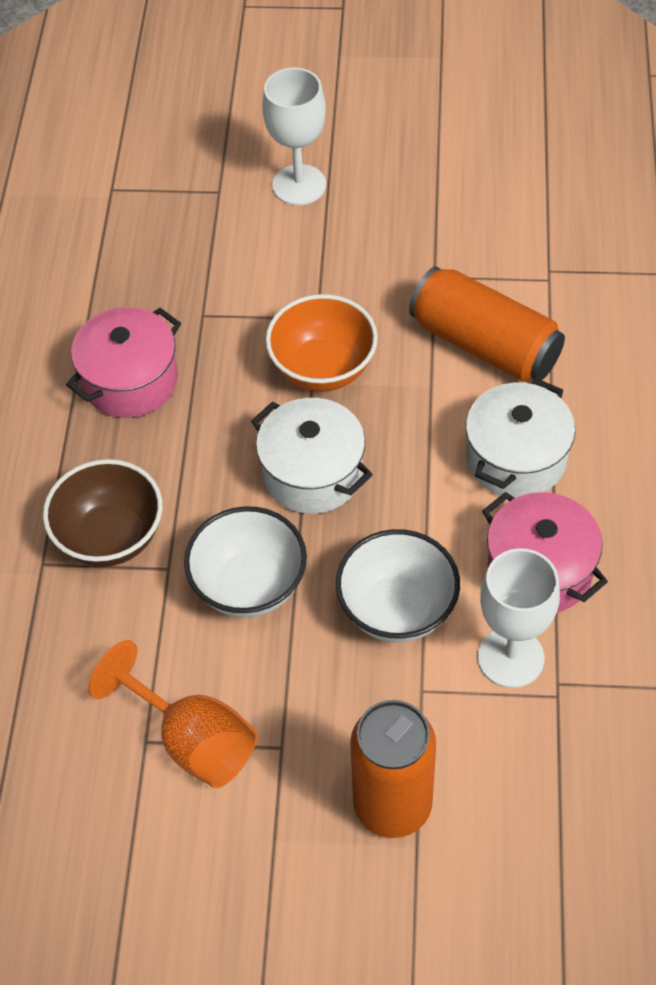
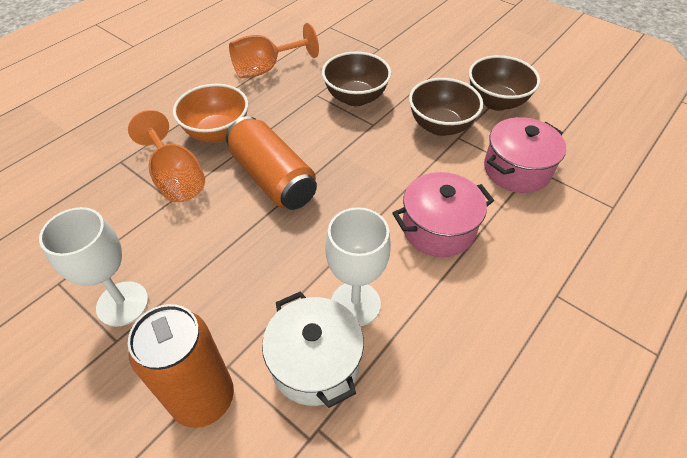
brown bowl: 1 -> 3
orange goblet: 1 -> 2
white bowl: 2 -> 0
white pot: 2 -> 1

